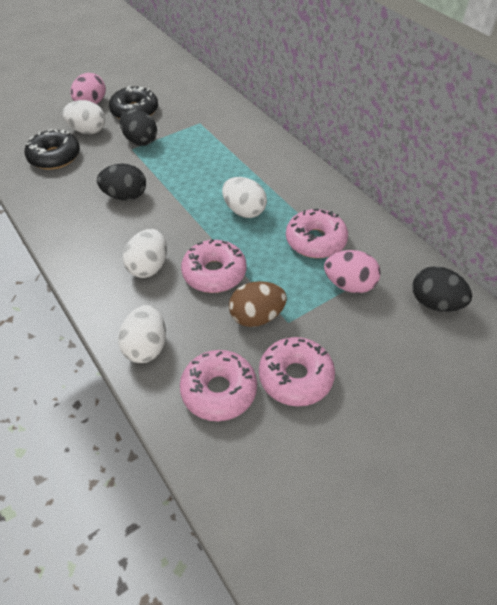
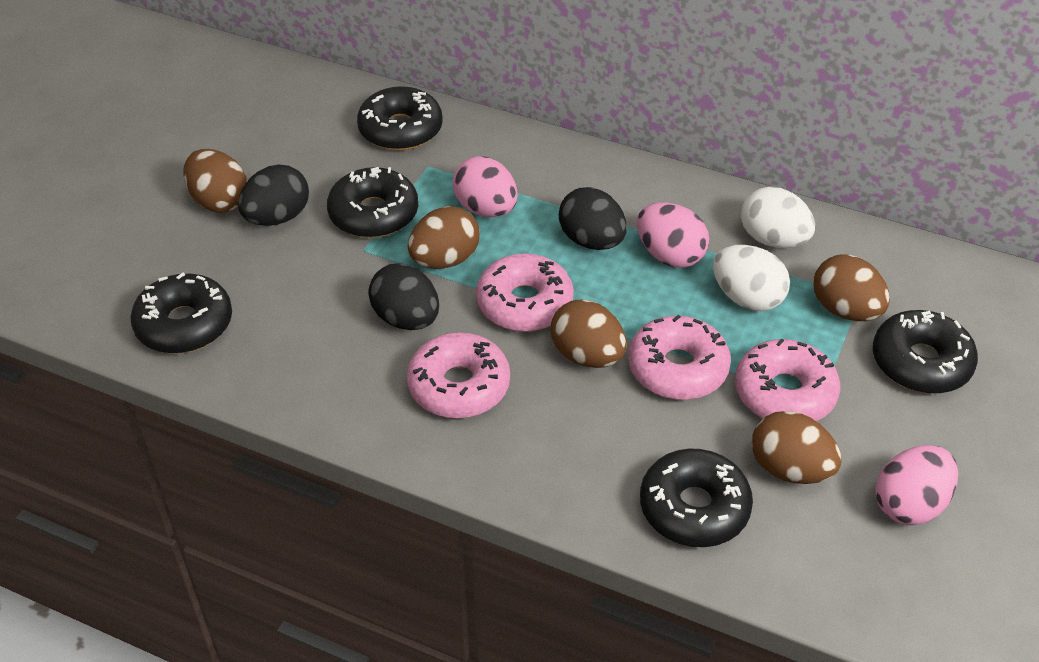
black donut: 2 -> 5
brown egg: 1 -> 5
pink egg: 2 -> 3
white egg: 4 -> 2

